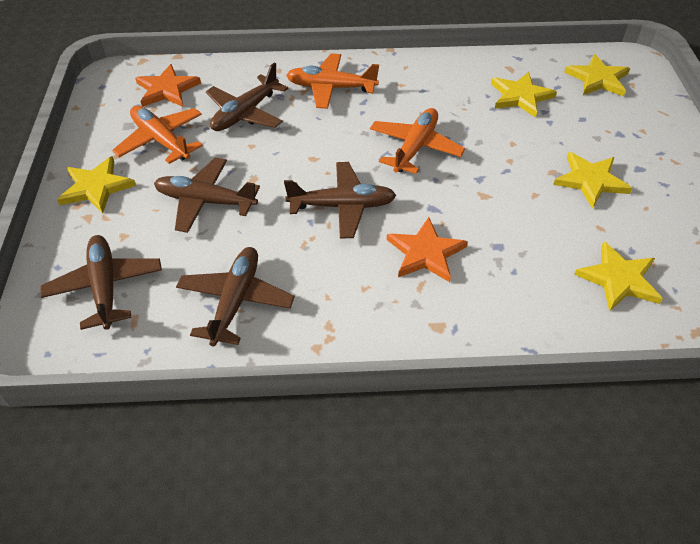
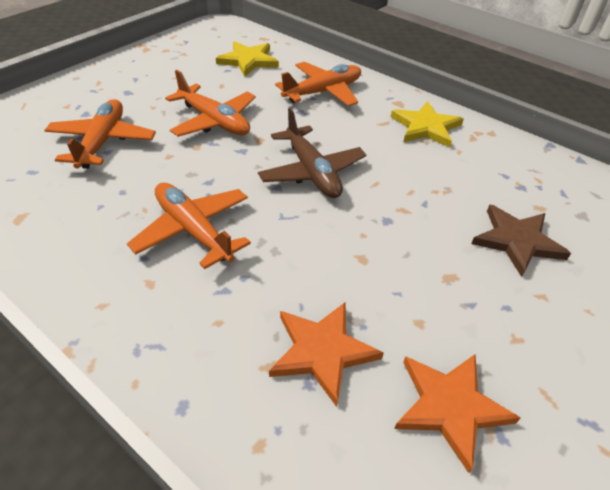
brown plane: 5 -> 1
brown star: 0 -> 1
orange plane: 3 -> 4
yellow star: 5 -> 2

